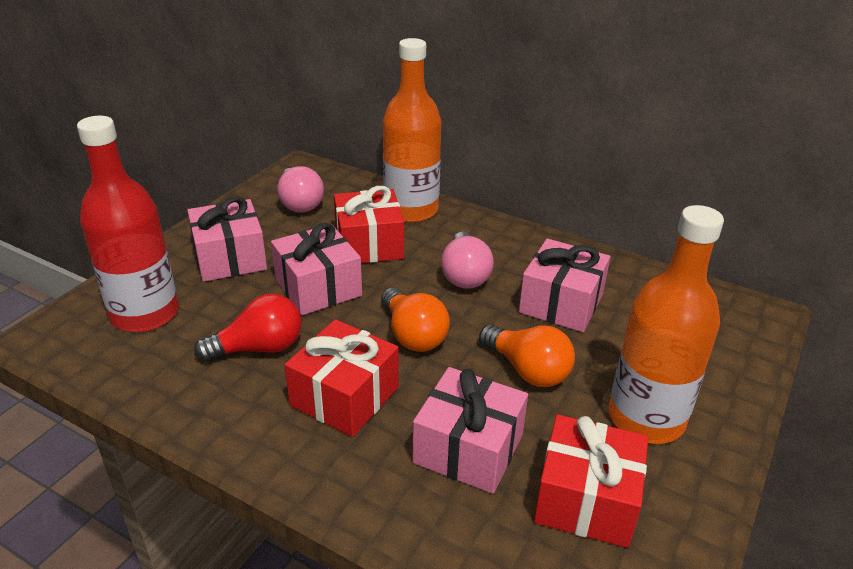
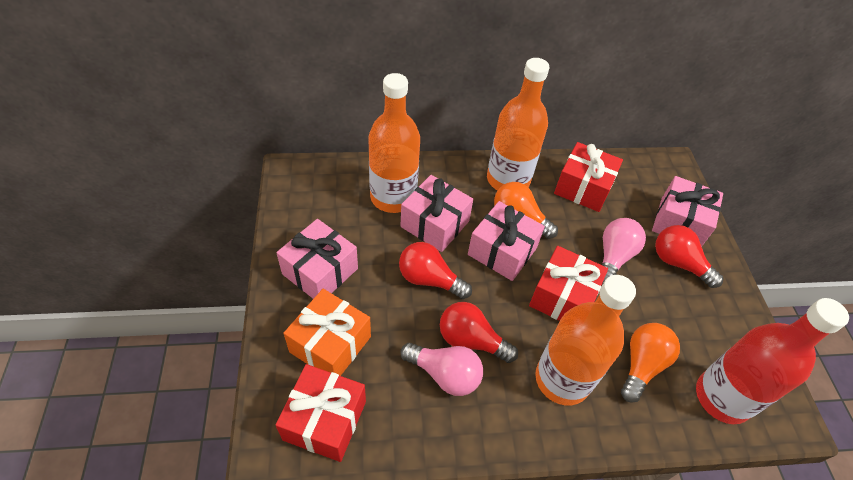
orange bottle: 2 -> 3
orange gift: 0 -> 1
red light bulb: 1 -> 3

